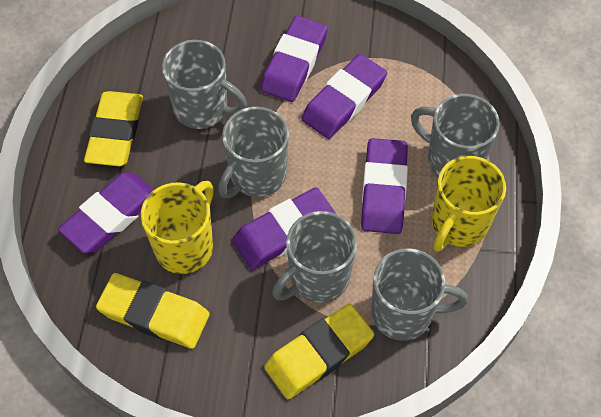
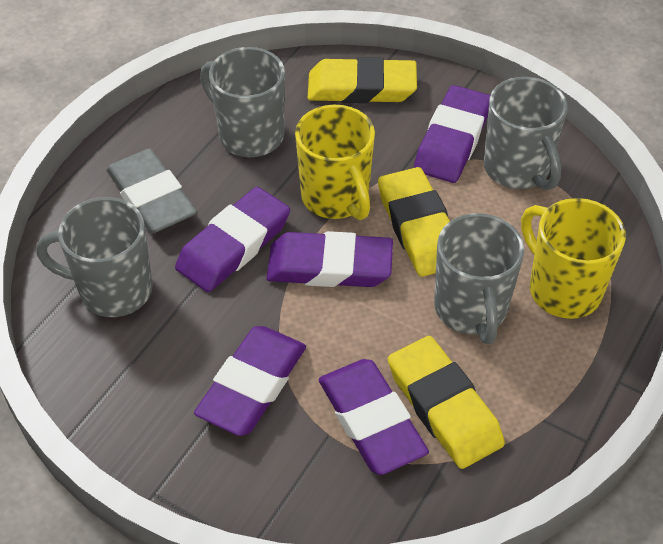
grey eraser: 0 -> 1
grey mug: 5 -> 4

